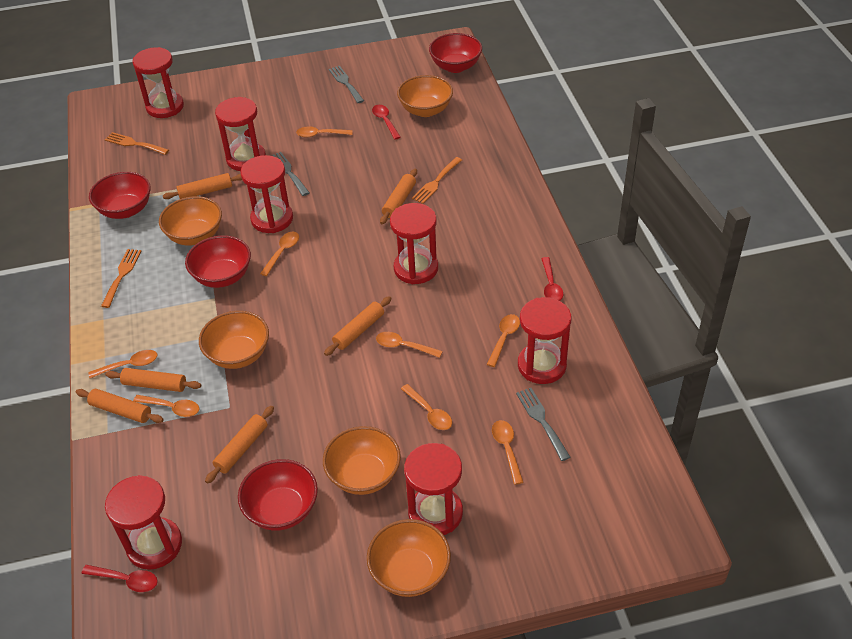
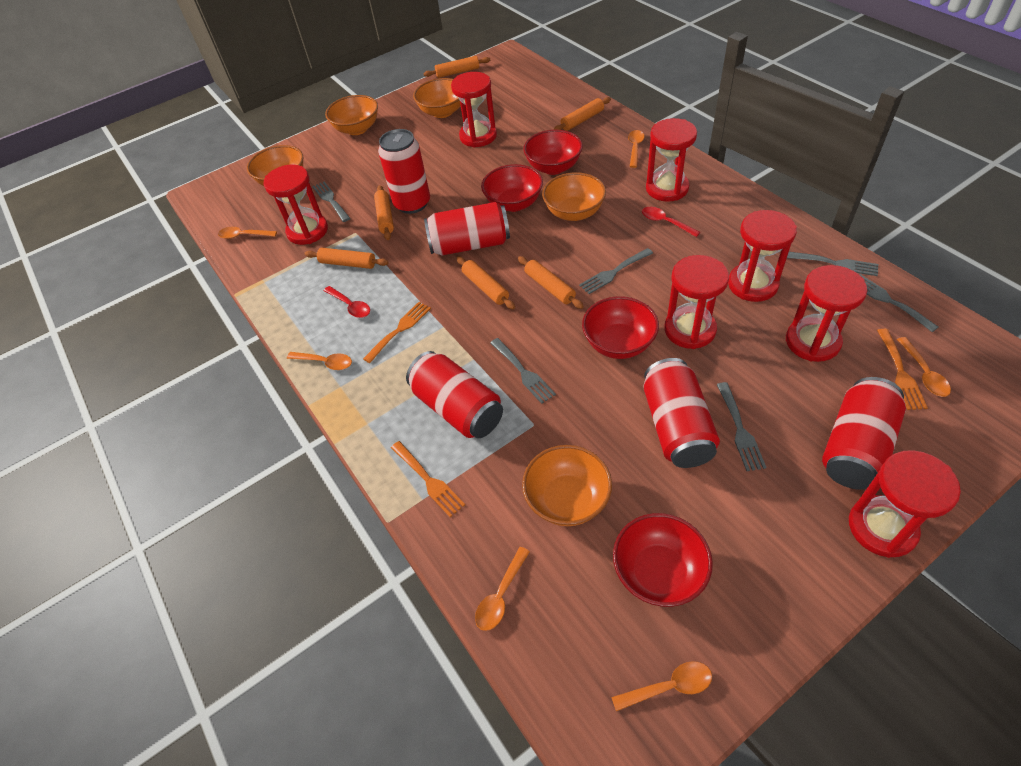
grey fork: 3 -> 6
orange spoon: 8 -> 6
red can: 0 -> 5
red spoon: 3 -> 2

